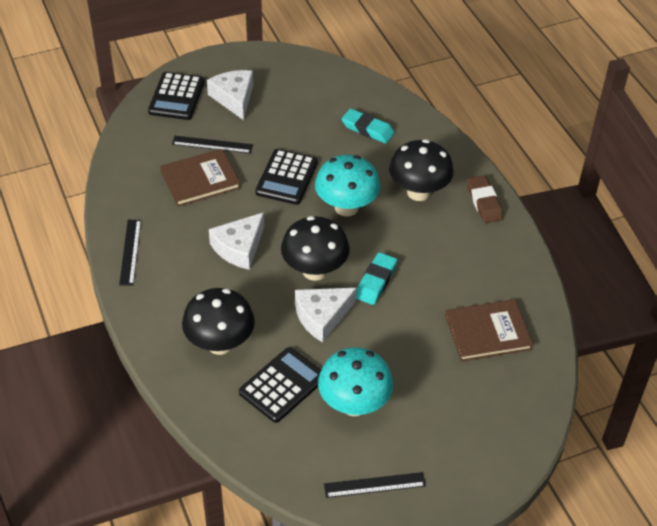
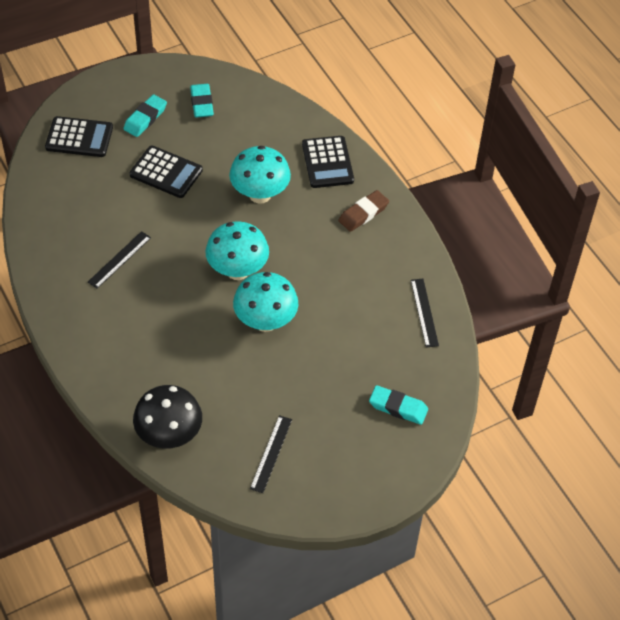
black mushroom: 3 -> 1
brown book: 2 -> 0
turquoise eraser: 2 -> 3
turquoise mushroom: 2 -> 3
white cheese: 3 -> 0

